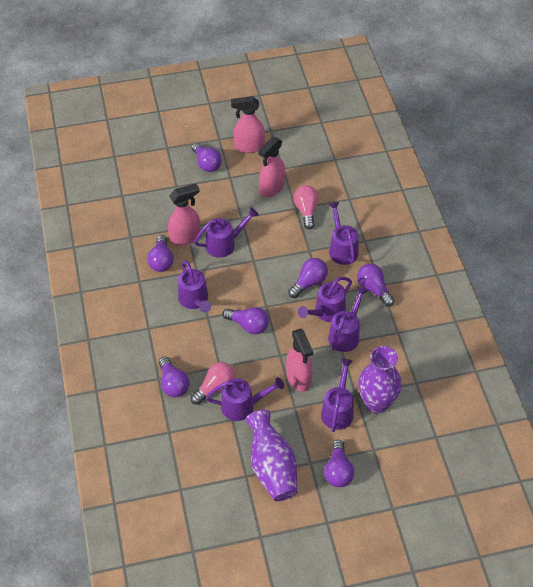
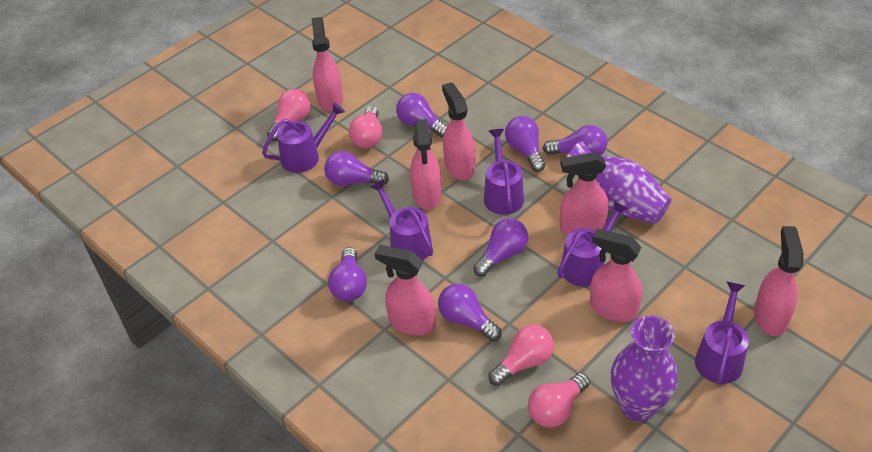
pink light bulb: 2 -> 4
pink spray bottle: 4 -> 7
purple watering can: 7 -> 5

